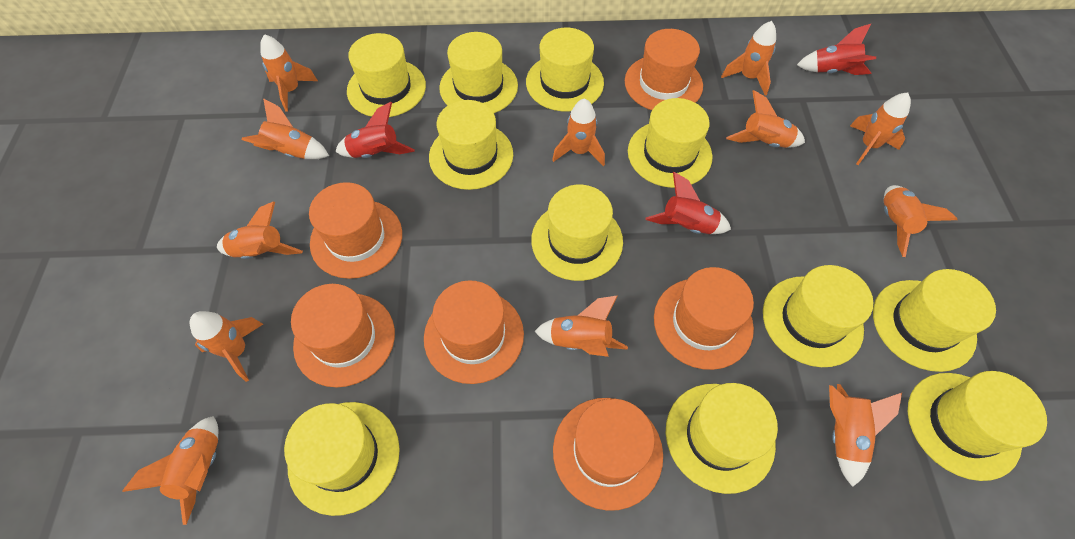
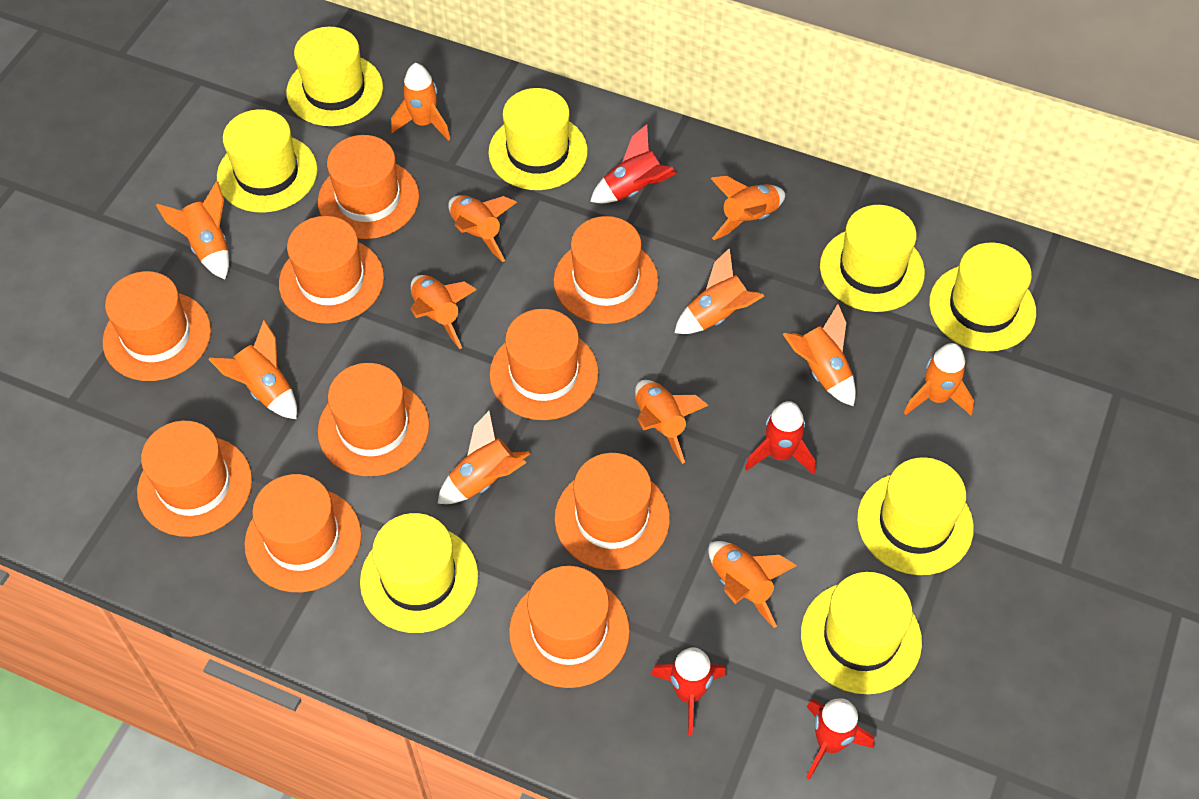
orange hat: 6 -> 10
red rocket: 3 -> 4
yellow hat: 11 -> 8

